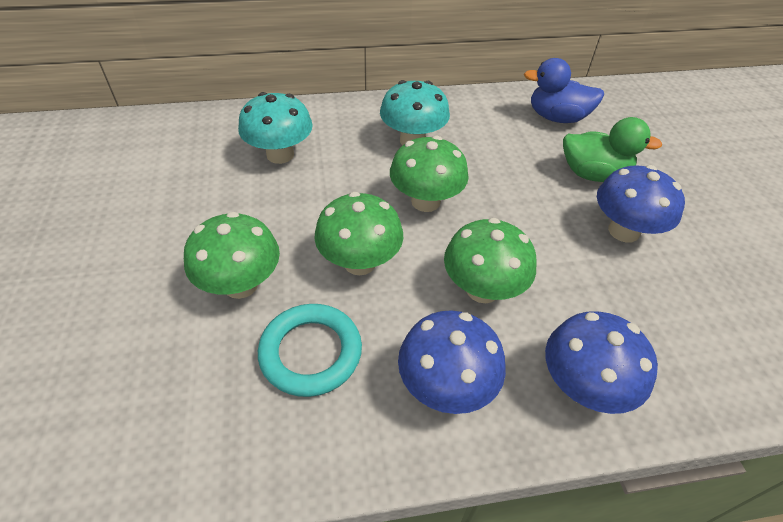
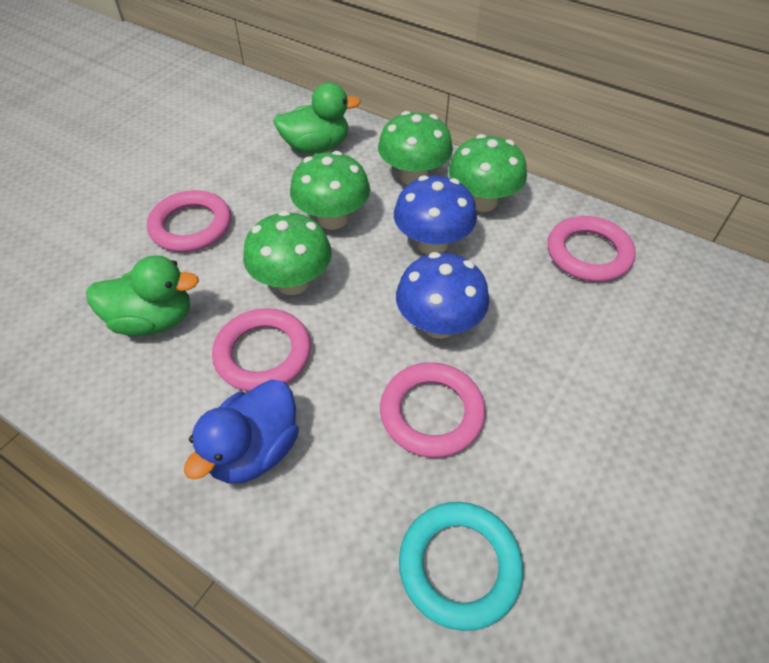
blue mushroom: 3 -> 2
green duck: 1 -> 2
pink ring: 0 -> 4
turquoise mushroom: 2 -> 0

